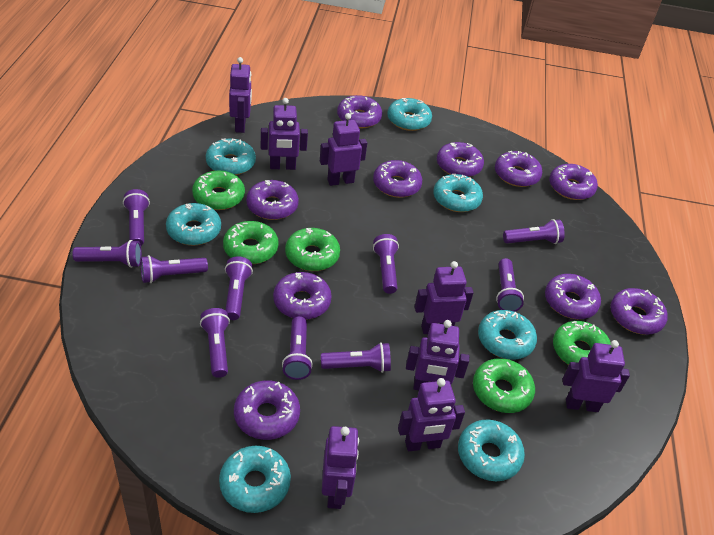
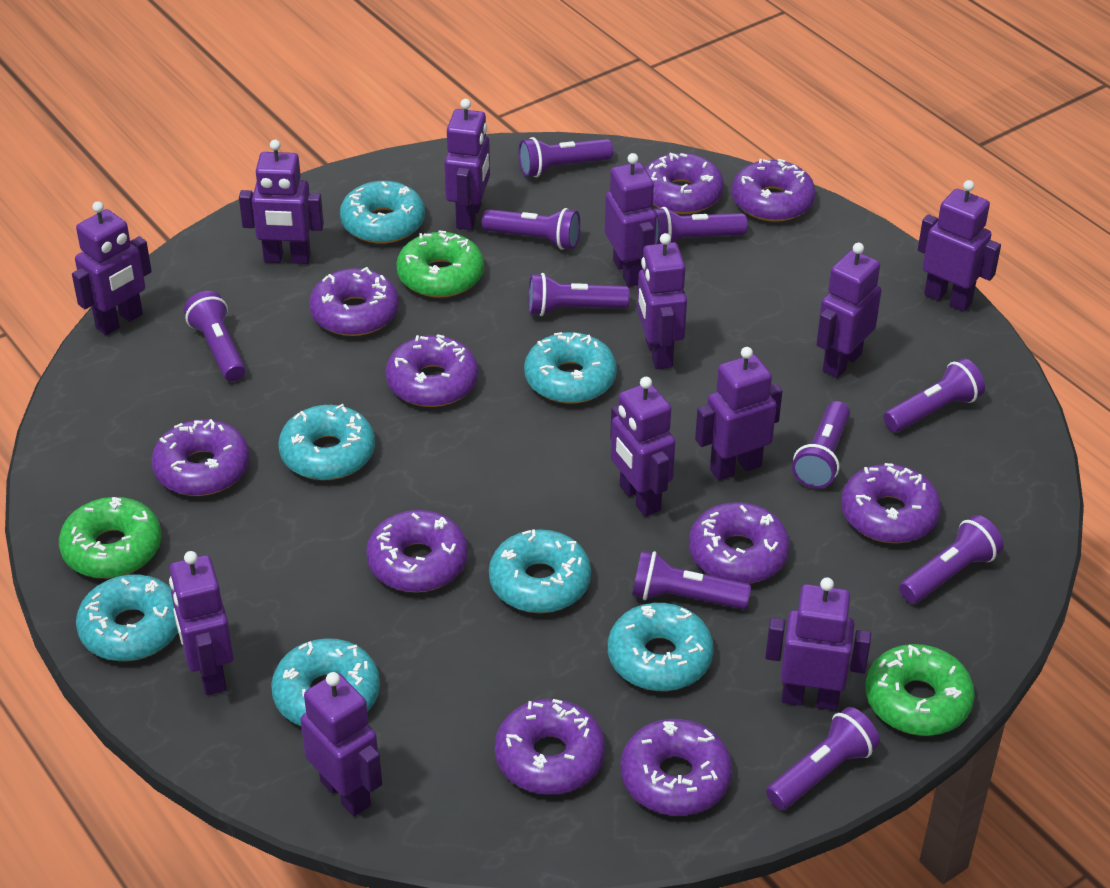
green donut: 5 -> 3
purple robot: 8 -> 12

